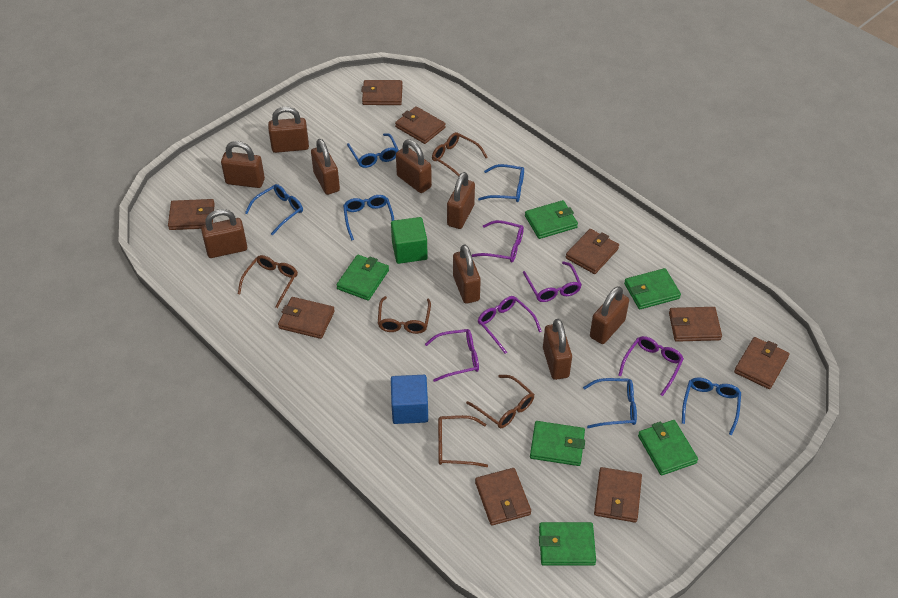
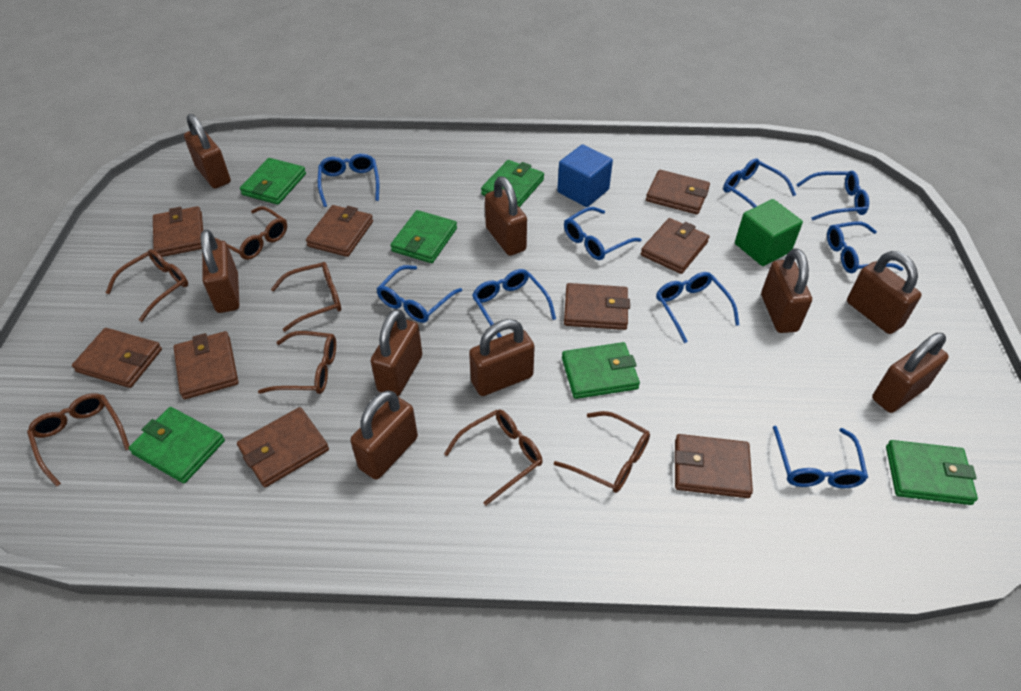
blue glasses: 6 -> 9
brown glasses: 5 -> 7
purple glasses: 5 -> 0

